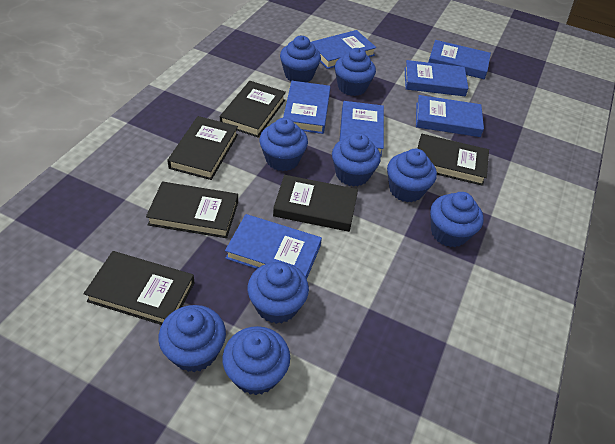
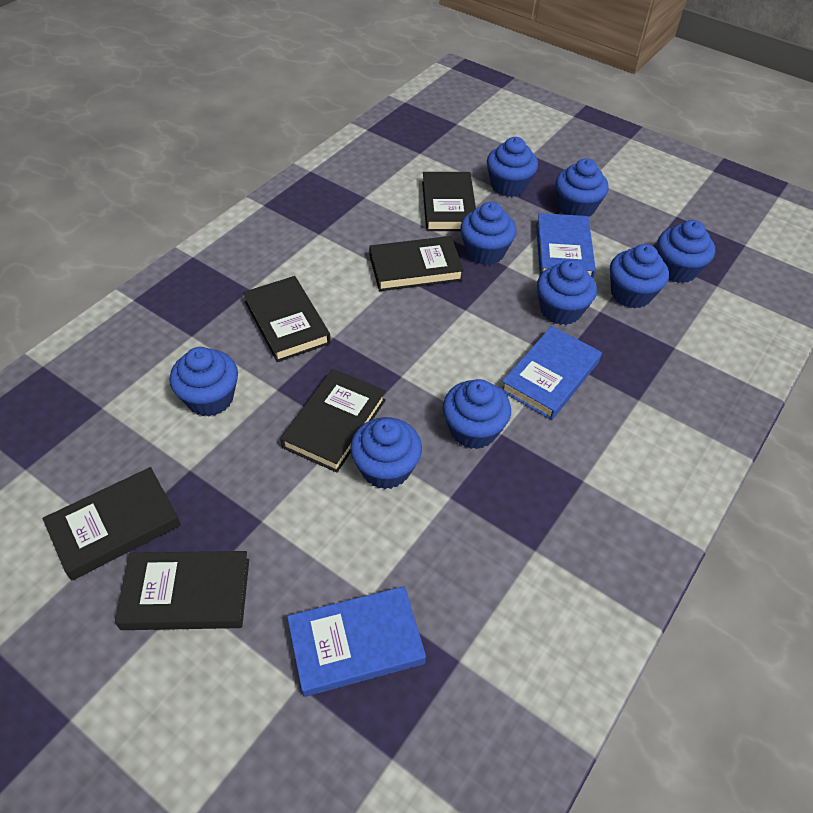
blue book: 7 -> 3

